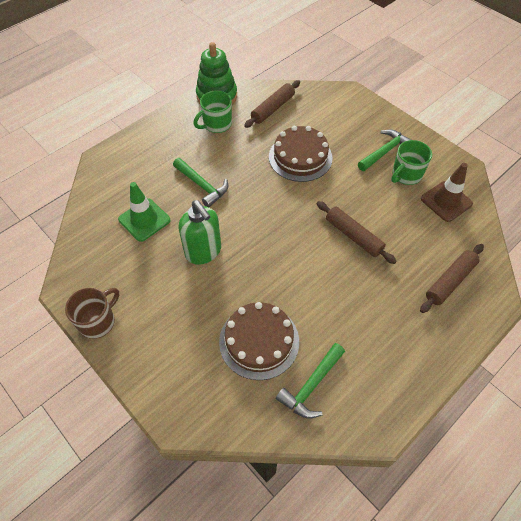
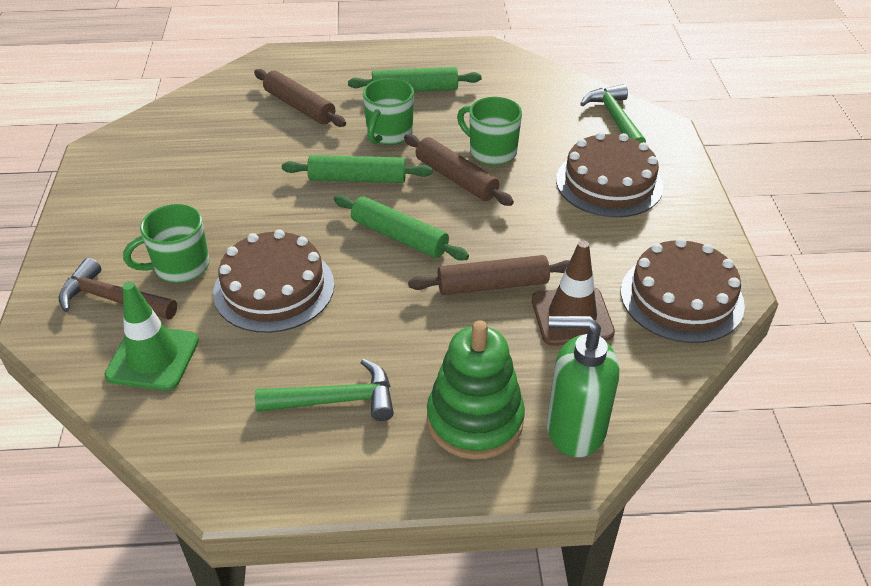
brown cake: 2 -> 3
brown hammer: 0 -> 1
brown mug: 1 -> 0
green hammer: 3 -> 2
green mug: 2 -> 3
green rolling pin: 0 -> 3

